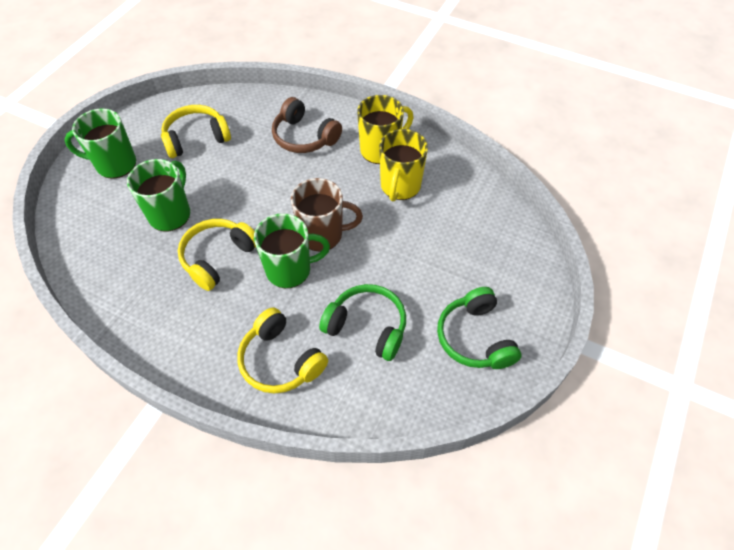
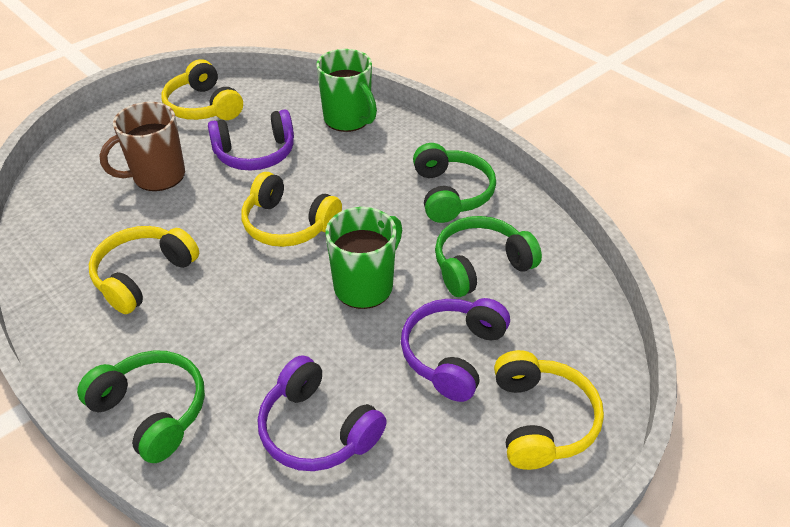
brown headphones: 1 -> 0
green headphones: 2 -> 3
green mug: 3 -> 2
purple headphones: 0 -> 3
yellow headphones: 3 -> 4
yellow mug: 2 -> 0

